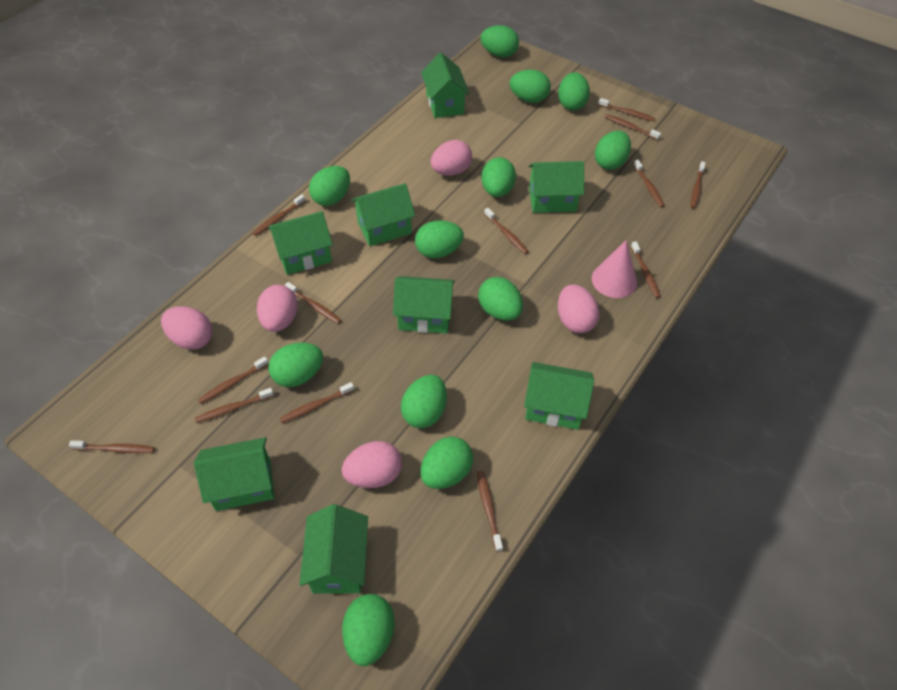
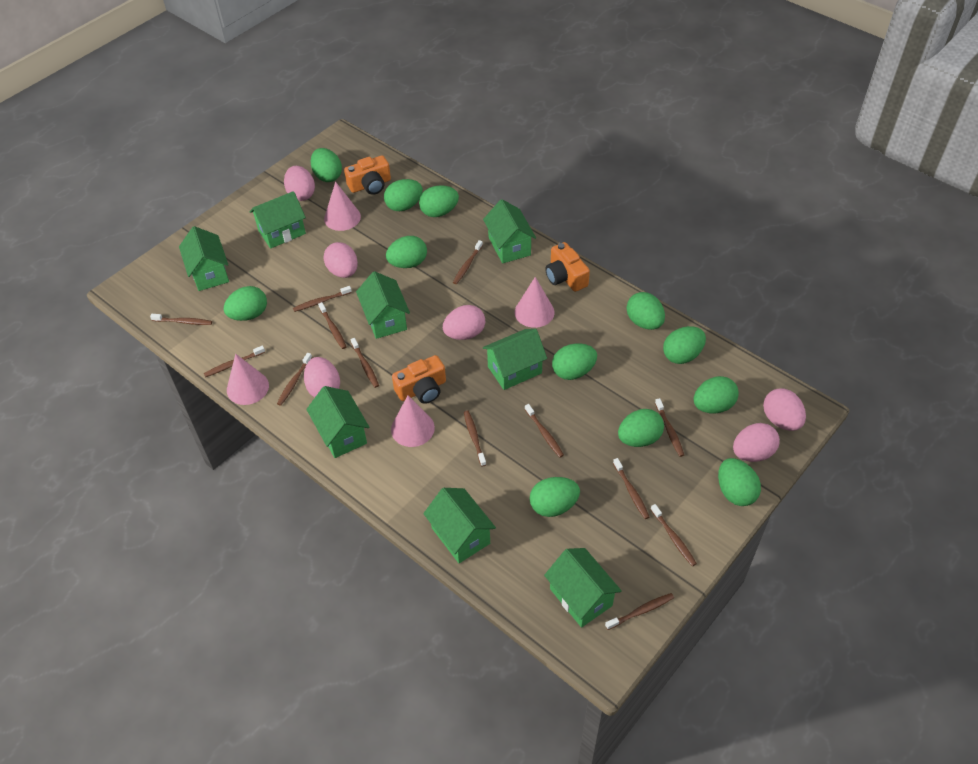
orange camera: 0 -> 3
pink cone: 1 -> 4
pink egg: 5 -> 6

